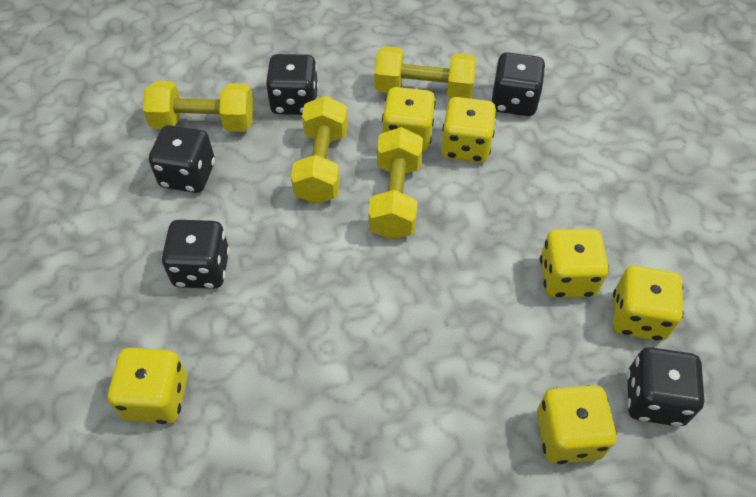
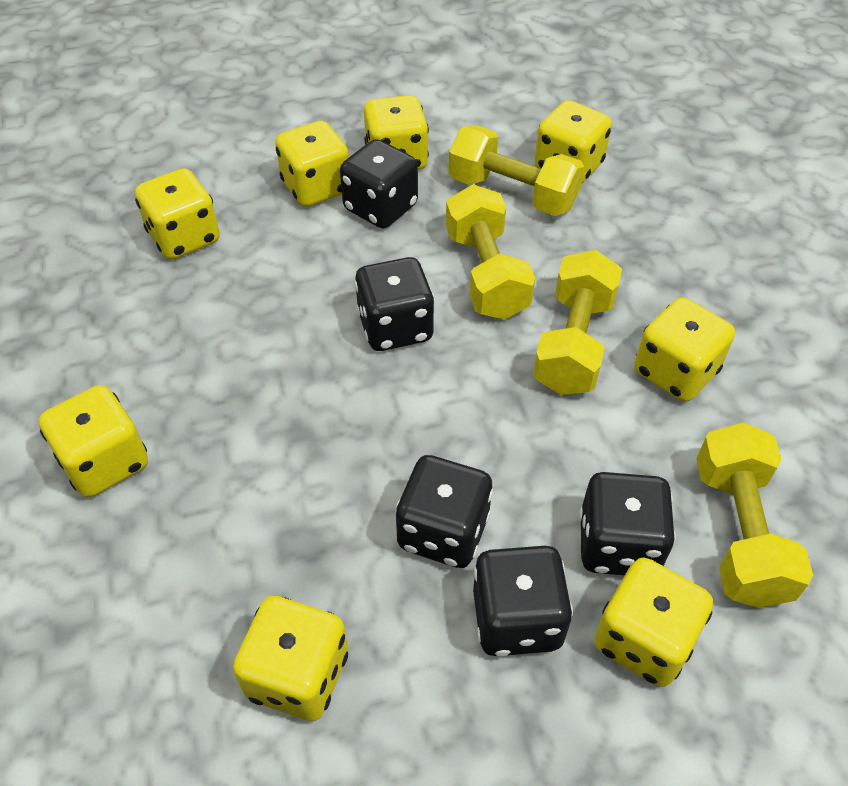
yellow dice: 6 -> 8

